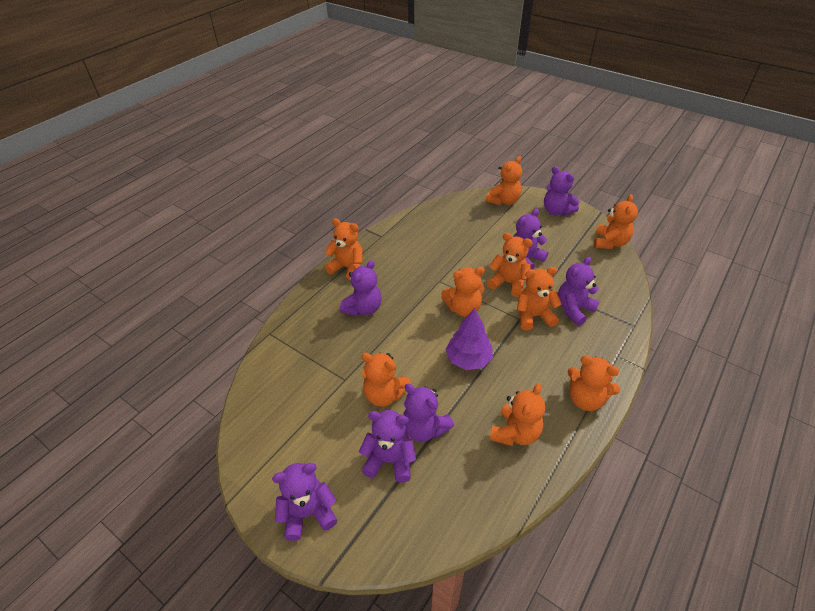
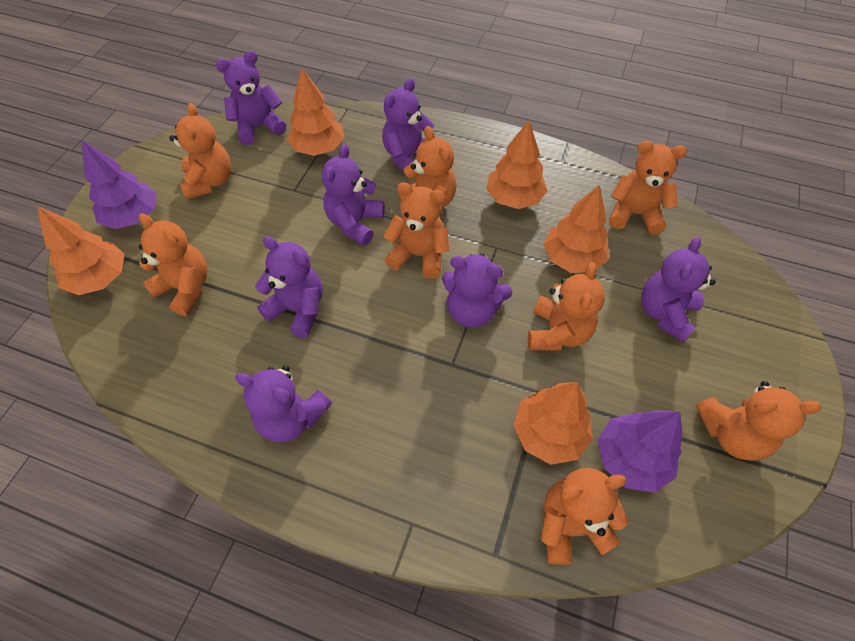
orange teddy bear: 9 -> 8
orange tree: 0 -> 5
purple tree: 1 -> 2

